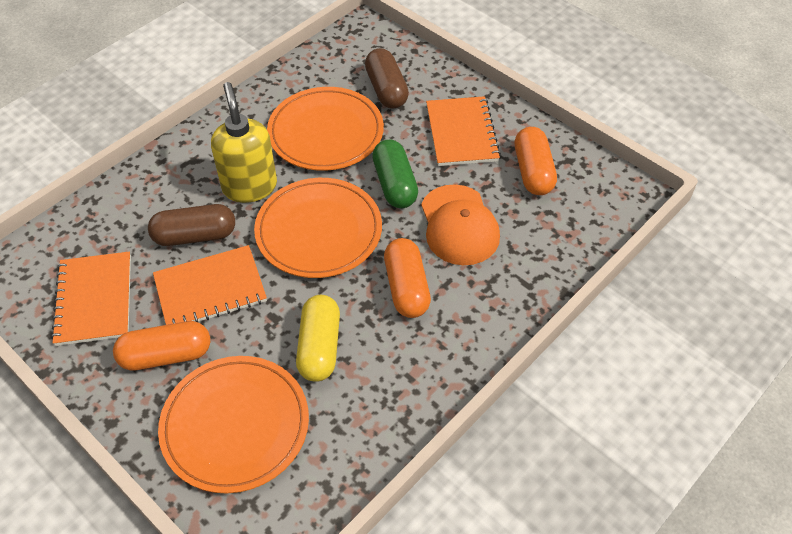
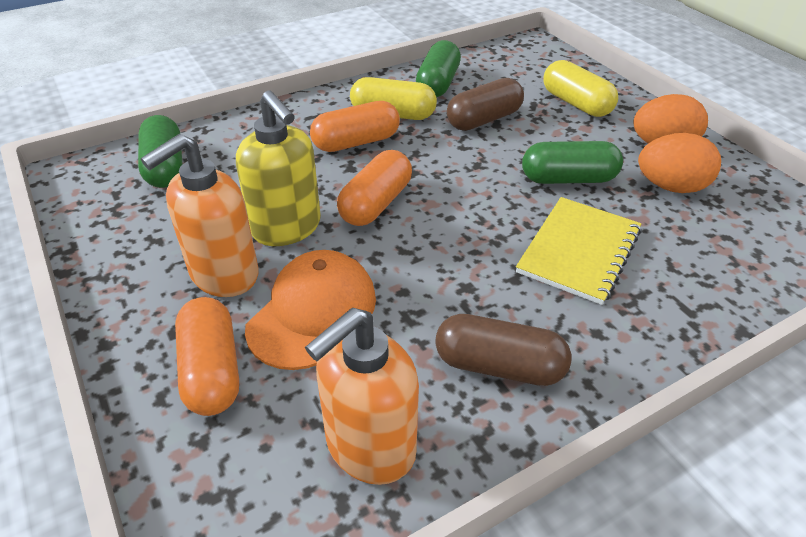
green capsule: 1 -> 3
orange egg: 0 -> 2
orange notebook: 3 -> 0
orange plate: 3 -> 0
orange soap dispenser: 0 -> 2
yellow capsule: 1 -> 2
yellow notebook: 0 -> 1

